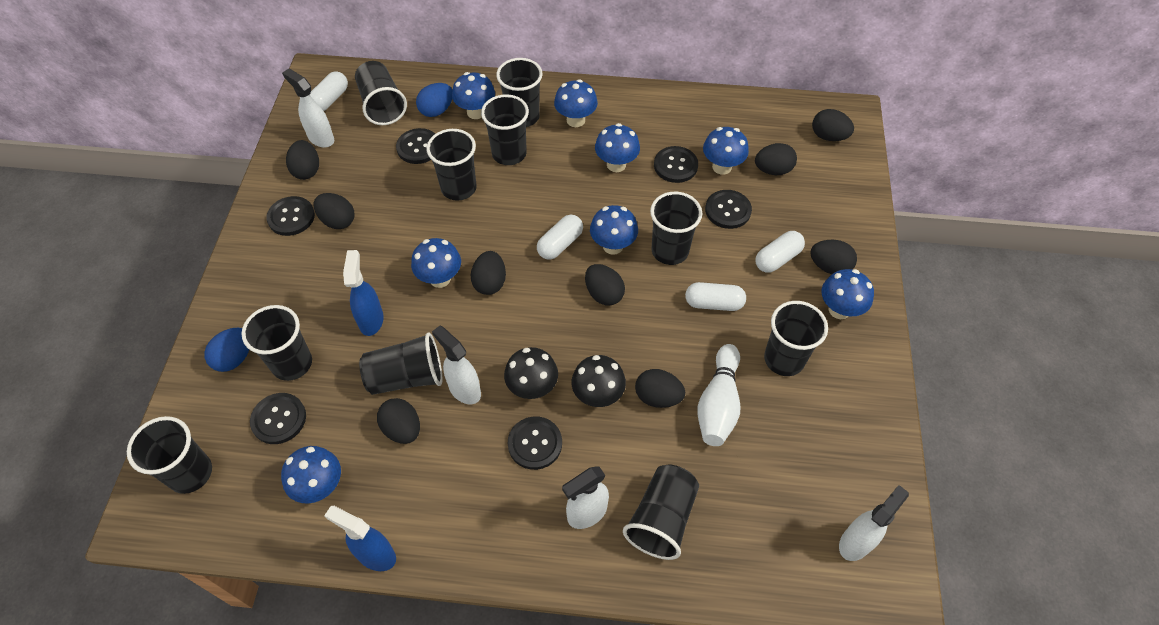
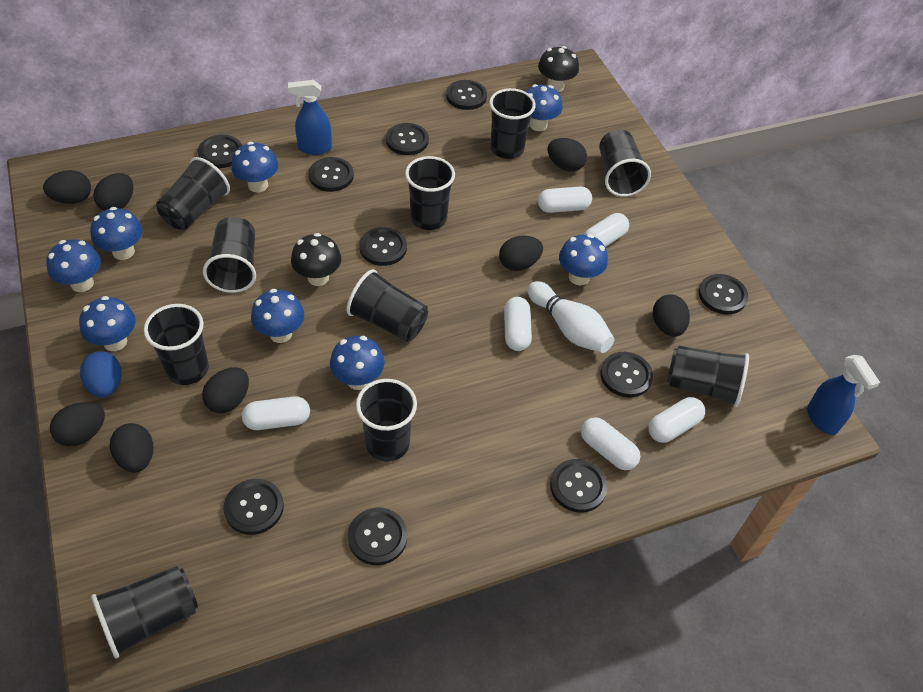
black button: 6 -> 10
black egg: 9 -> 8
blue egg: 2 -> 1
white capsule: 4 -> 6
white spray bottle: 4 -> 0

